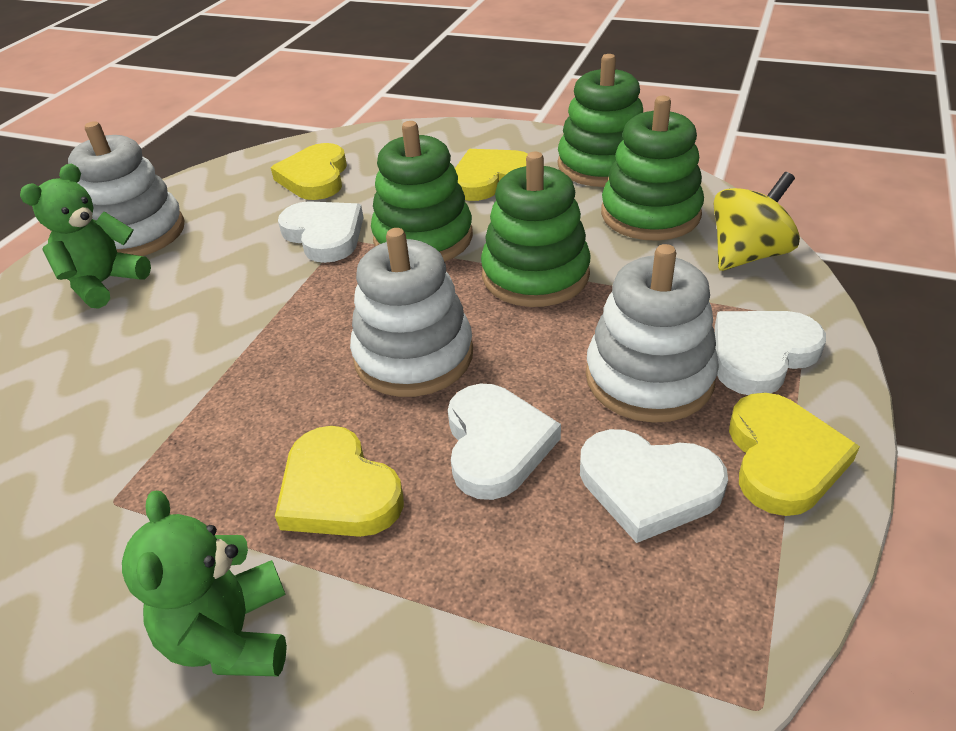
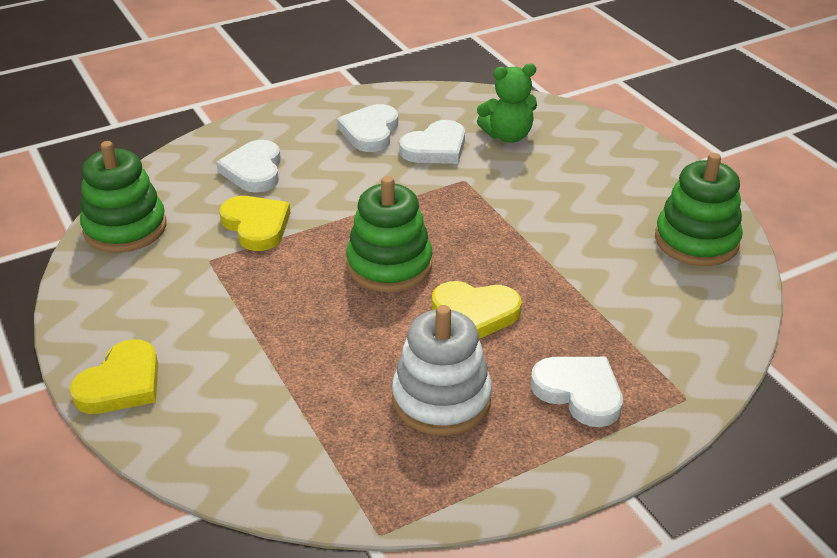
green stacking toy: 4 -> 3
green teddy bear: 2 -> 1
white stacking toy: 3 -> 1
yellow heart: 4 -> 3
yellow spinning top: 1 -> 0

